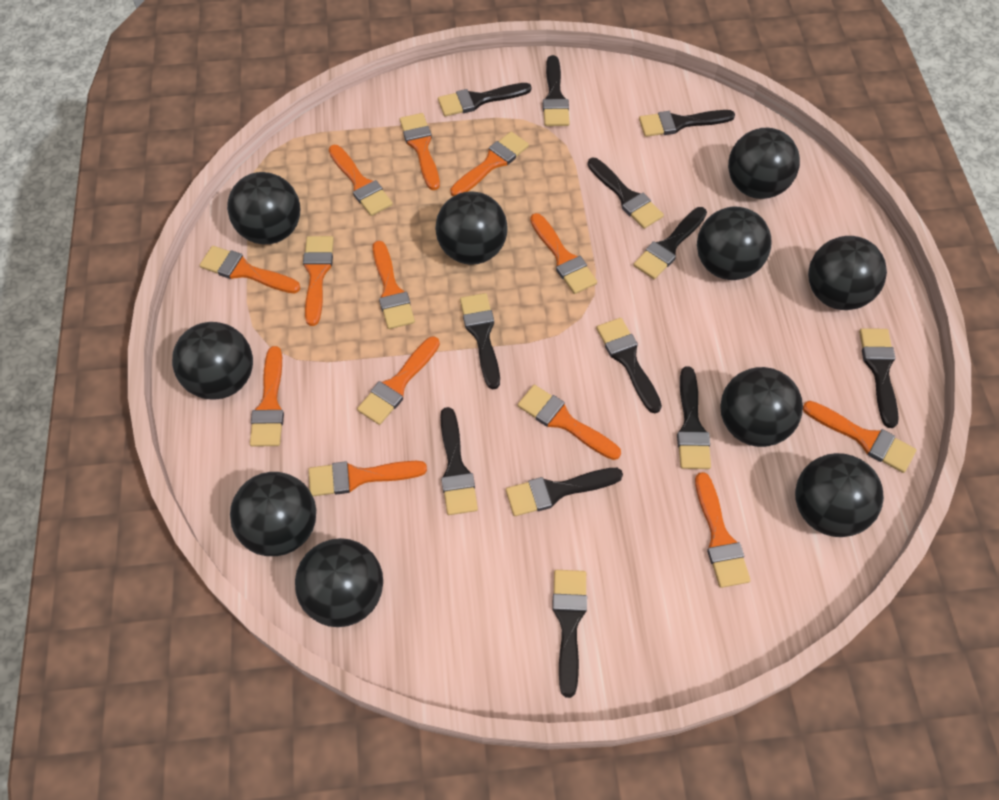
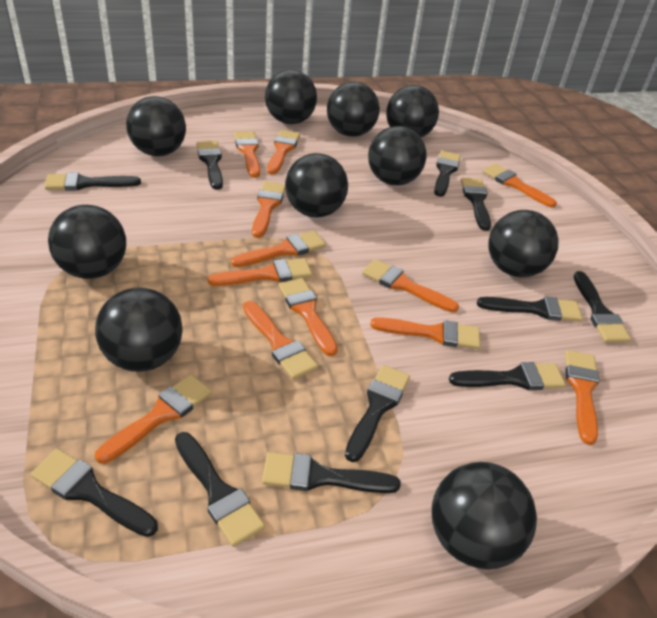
black brush: 12 -> 11
orange brush: 13 -> 12

